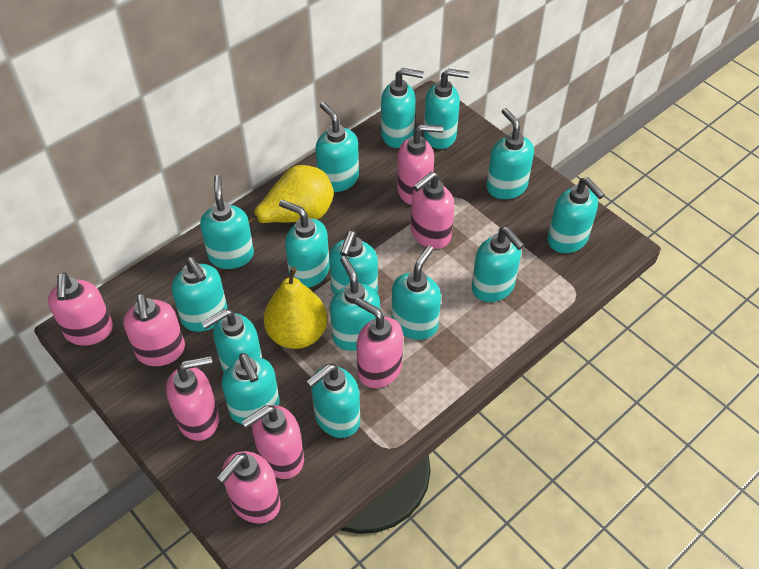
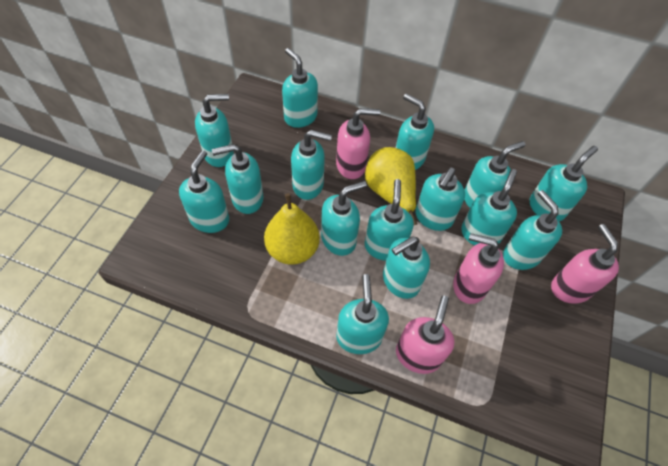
pink soap dispenser: 8 -> 4

